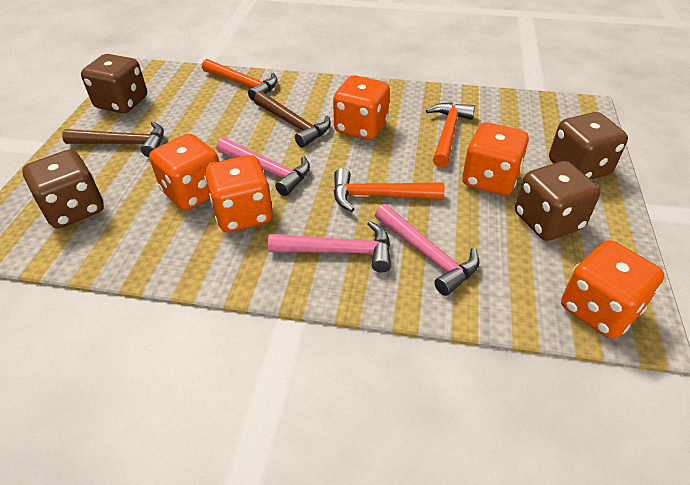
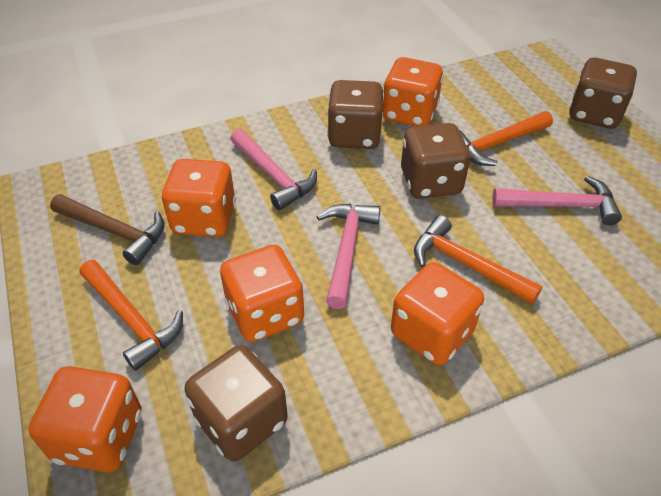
brown hammer: 2 -> 1

